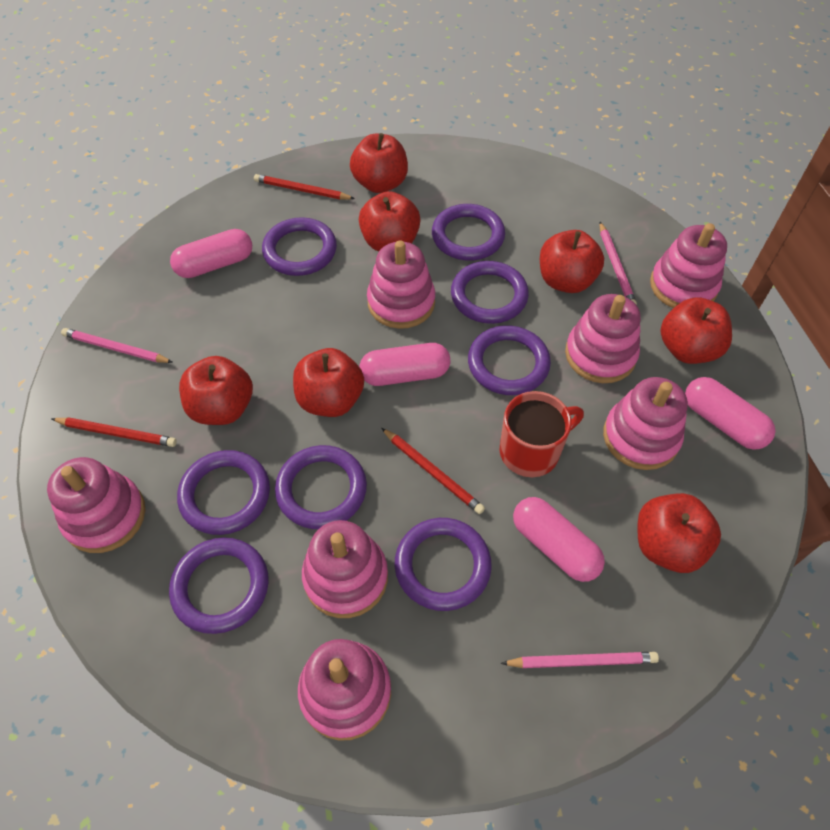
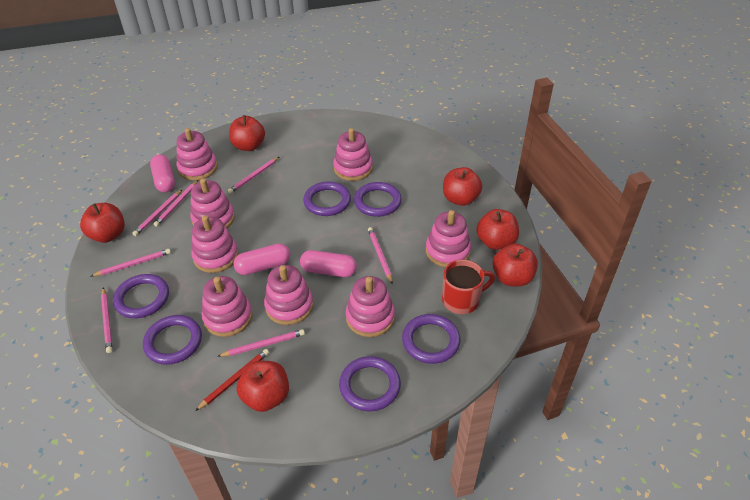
pink capsule: 4 -> 3
pink pencil: 3 -> 7
pink stacking toy: 7 -> 8
purple ring: 8 -> 6
red apple: 7 -> 6
red pencil: 3 -> 1

